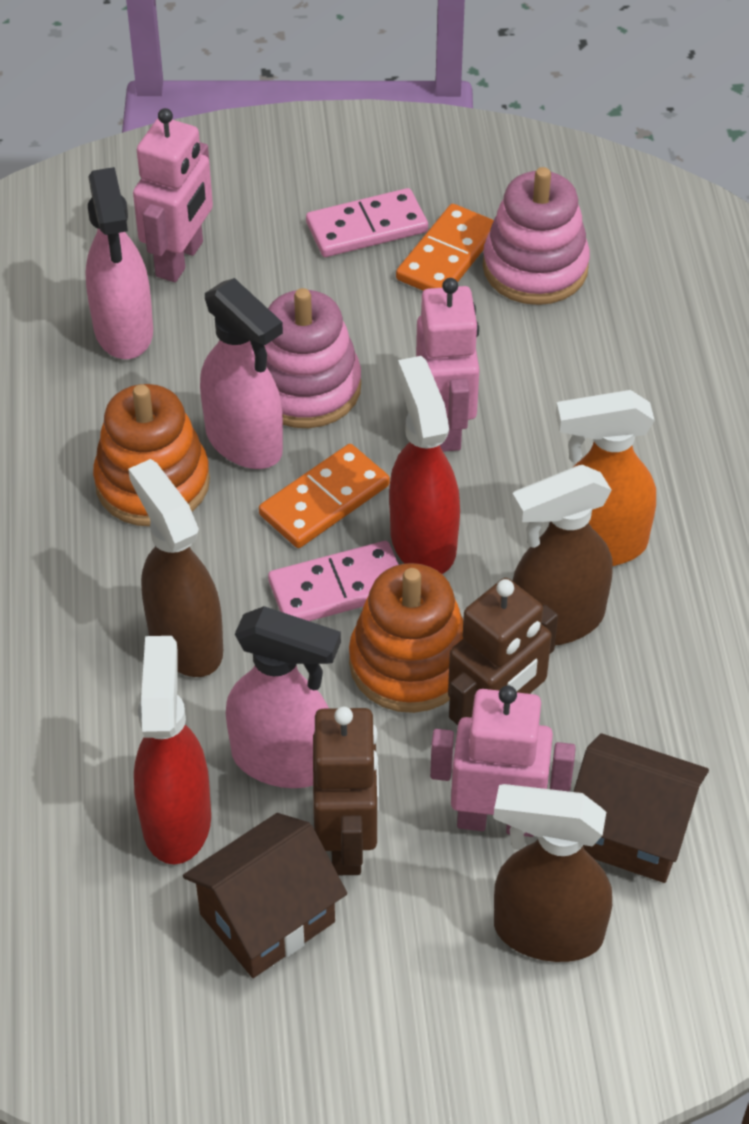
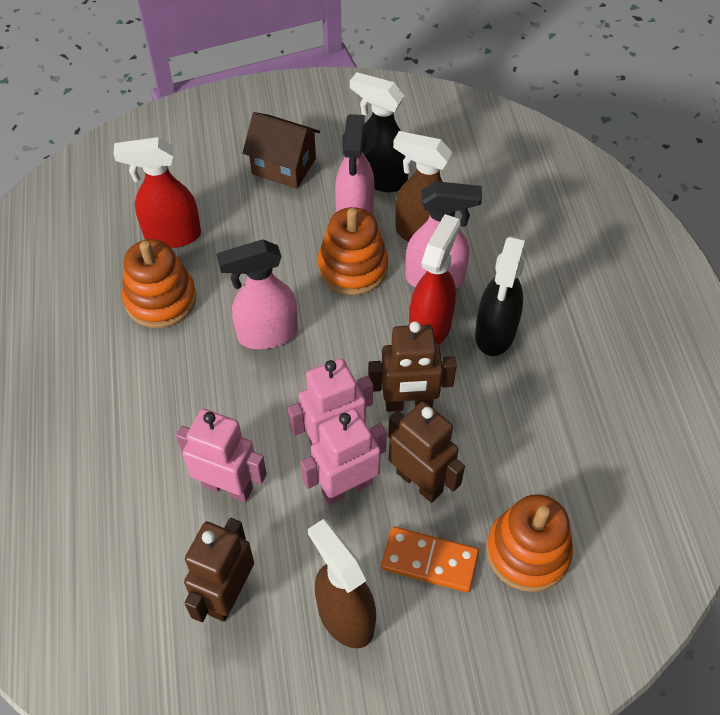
black spray bottle: 0 -> 2
brown house: 2 -> 1
brown robot: 2 -> 3
brown spray bottle: 3 -> 2
orange domino: 2 -> 1
orange spray bottle: 1 -> 0
orange stacking toy: 2 -> 3
pink domino: 2 -> 0
pink stacking toy: 2 -> 0

